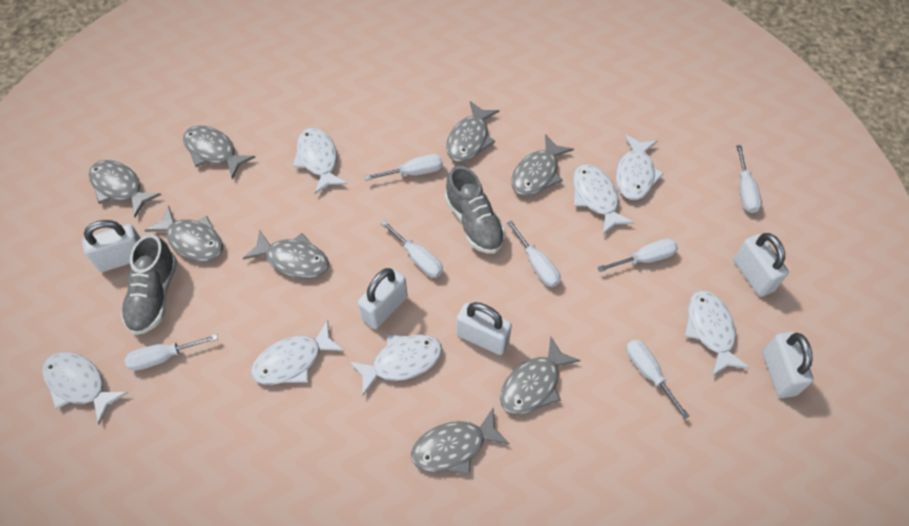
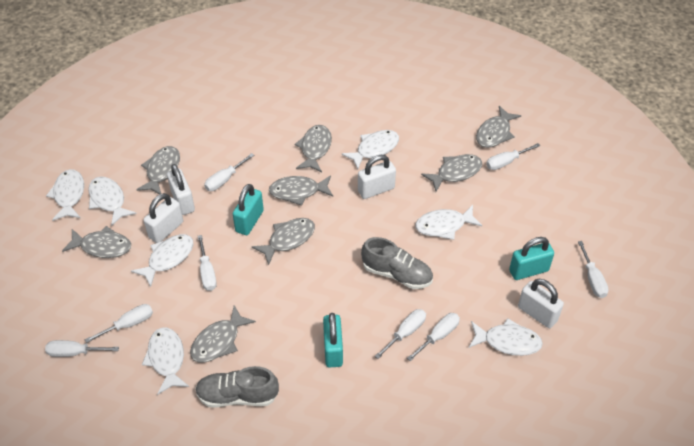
turquoise padlock: 0 -> 3
white padlock: 5 -> 4
white screwdriver: 7 -> 8

